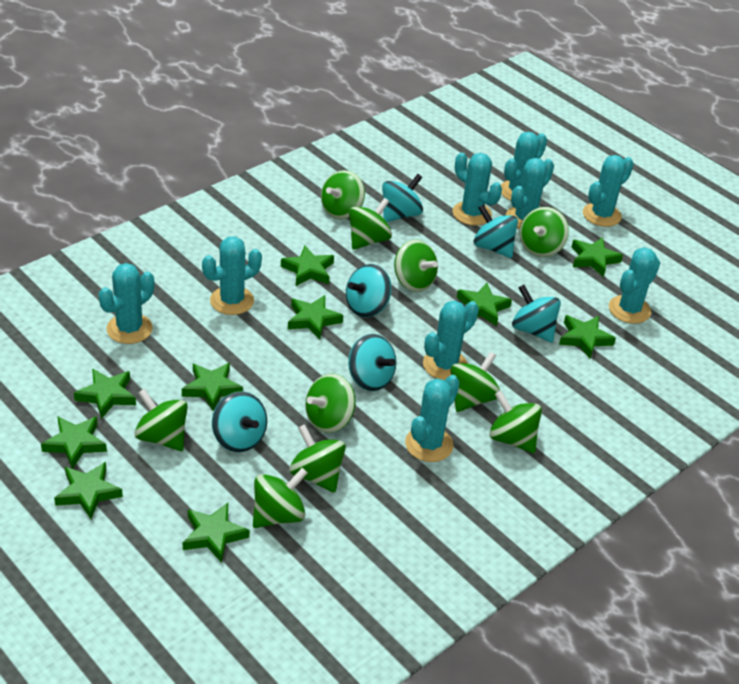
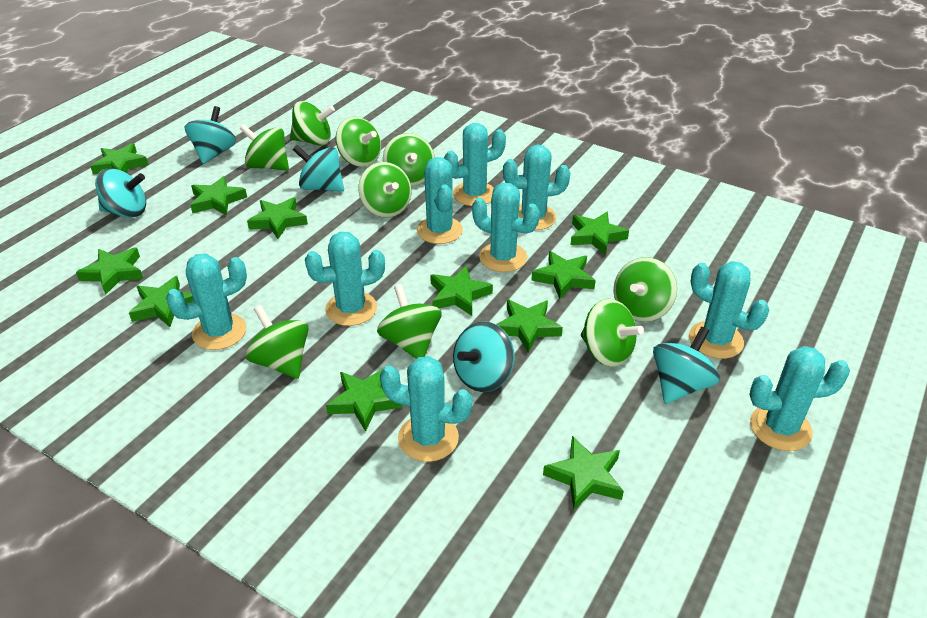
green spinning top: 10 -> 9
green star: 10 -> 11
turquoise spinning top: 6 -> 5

